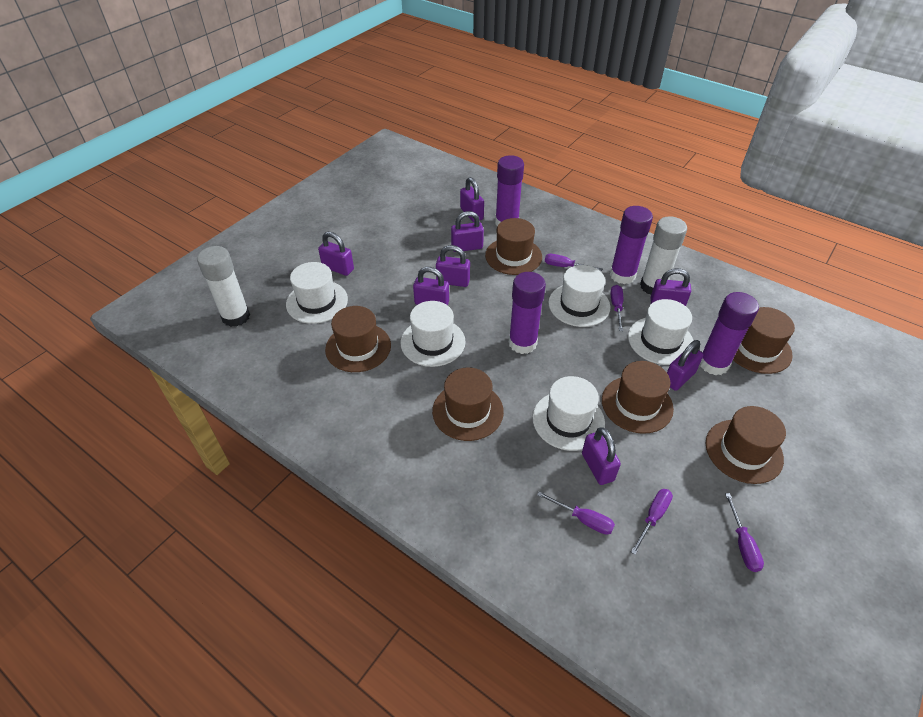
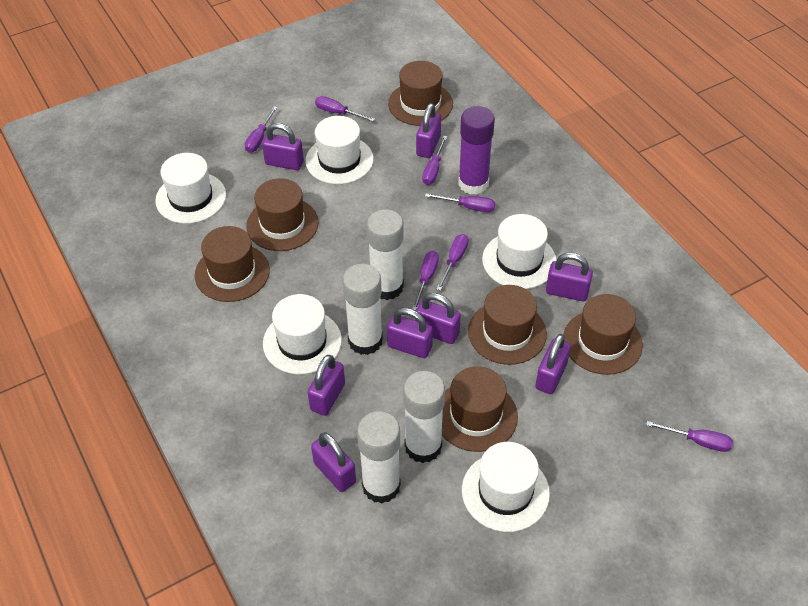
purple glue stick: 4 -> 1
purple screwdriver: 5 -> 7
white glue stick: 2 -> 4

